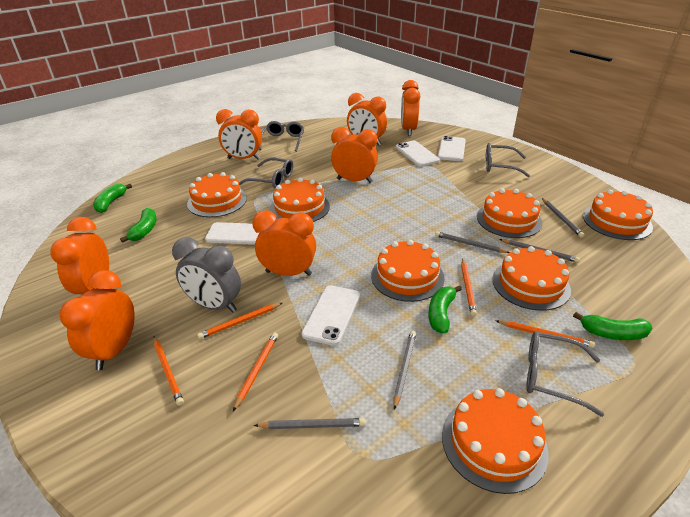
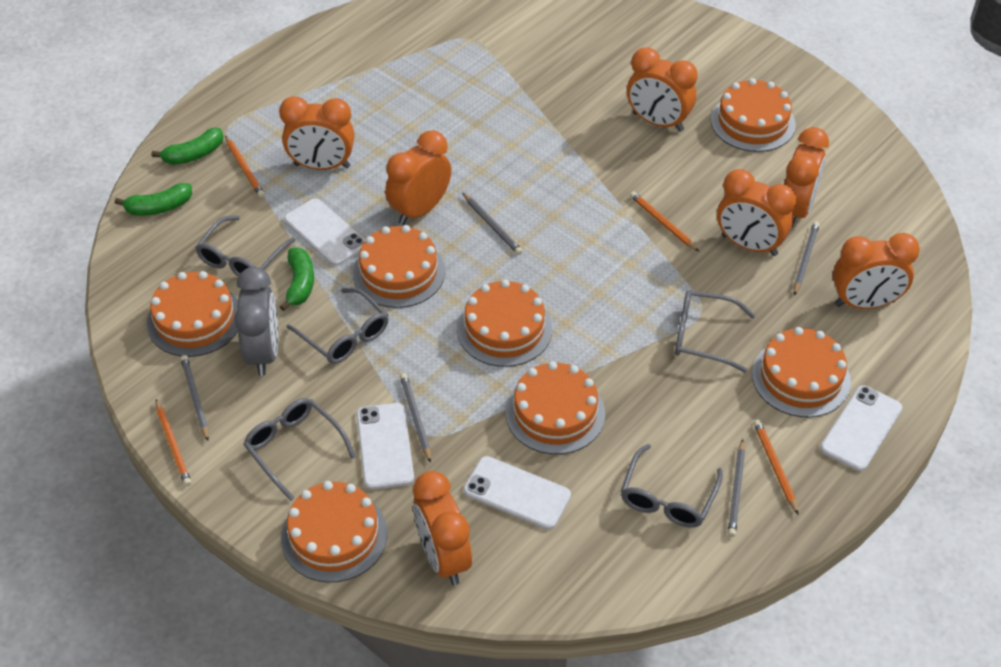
green banana: 4 -> 3
grey glasses: 4 -> 5
orange pencil: 5 -> 4

